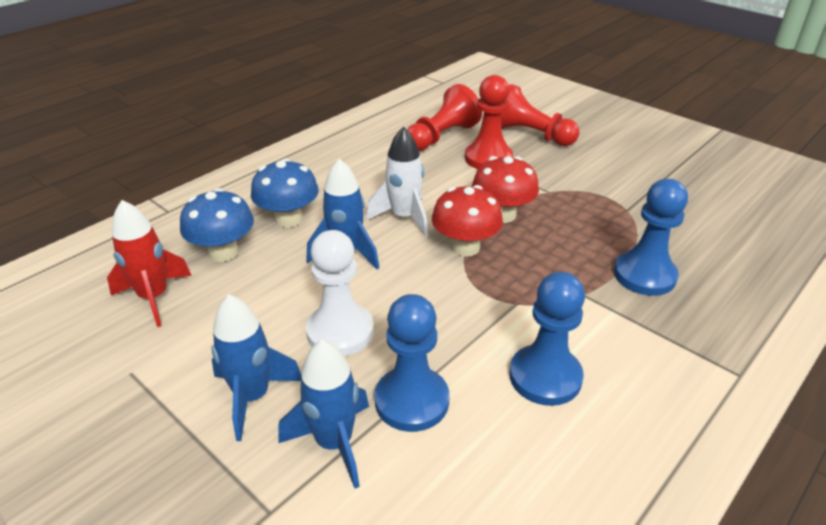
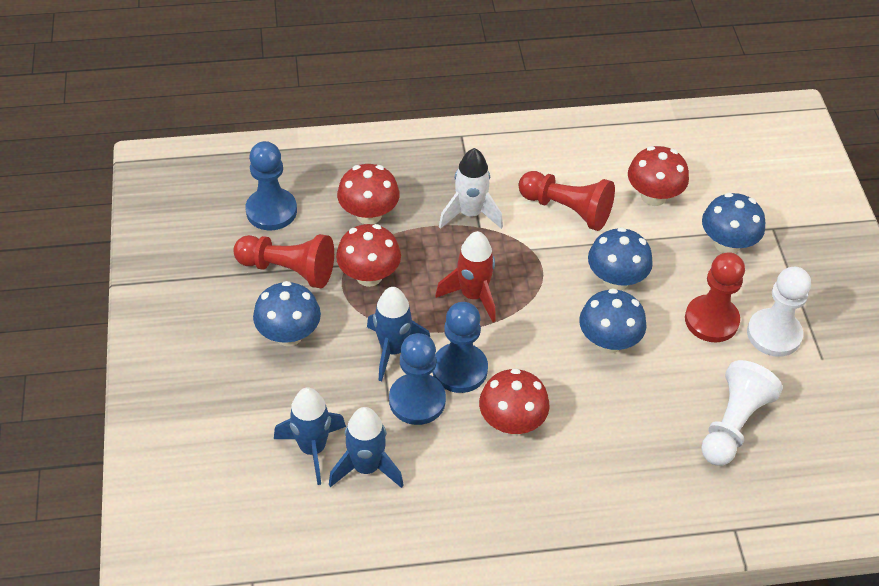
blue mushroom: 2 -> 4
red mushroom: 2 -> 4
white pawn: 1 -> 2

